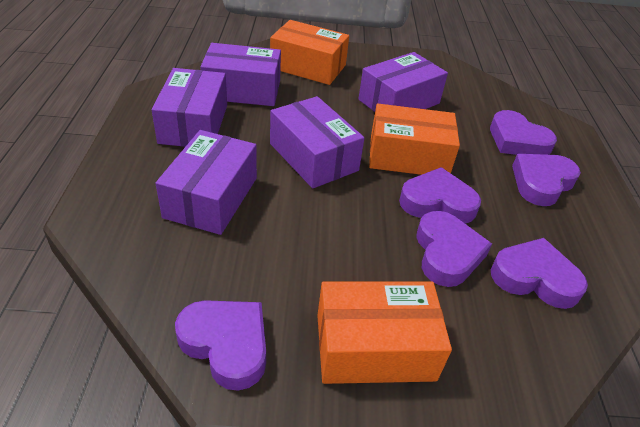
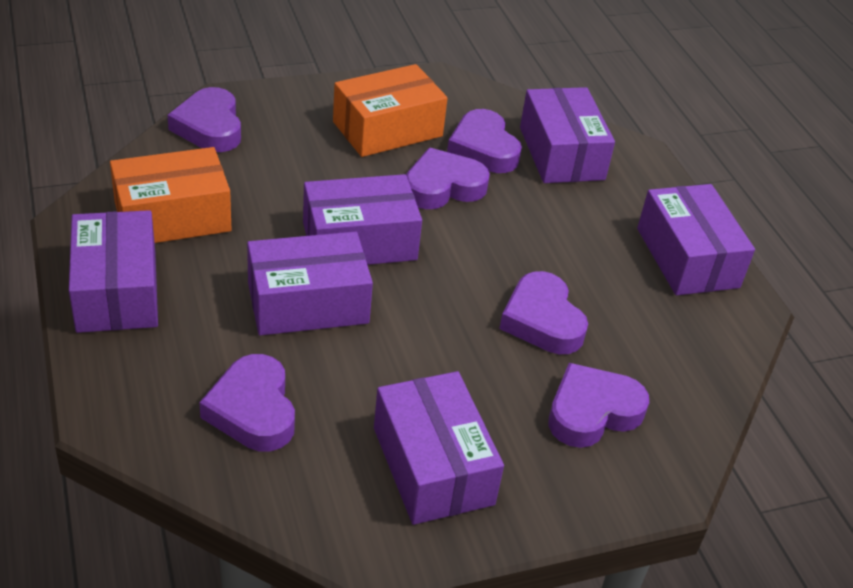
orange box: 3 -> 2
purple box: 5 -> 6

